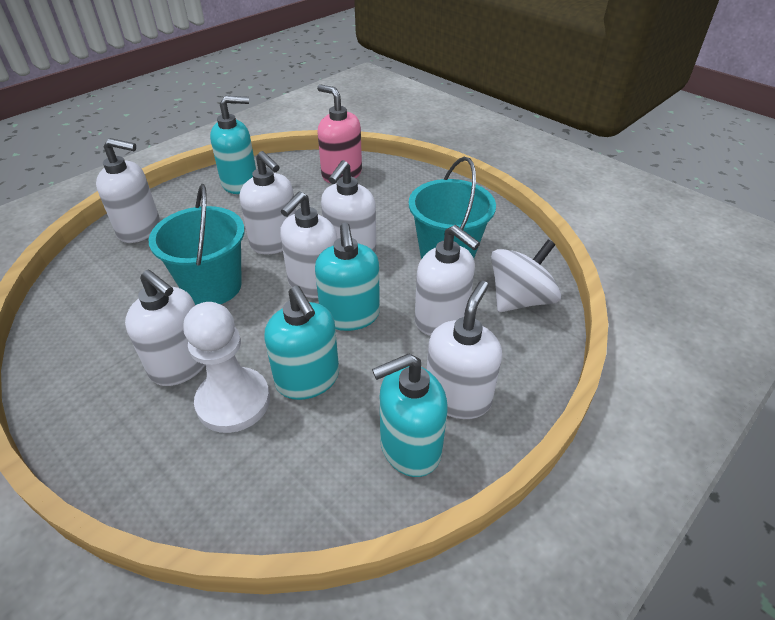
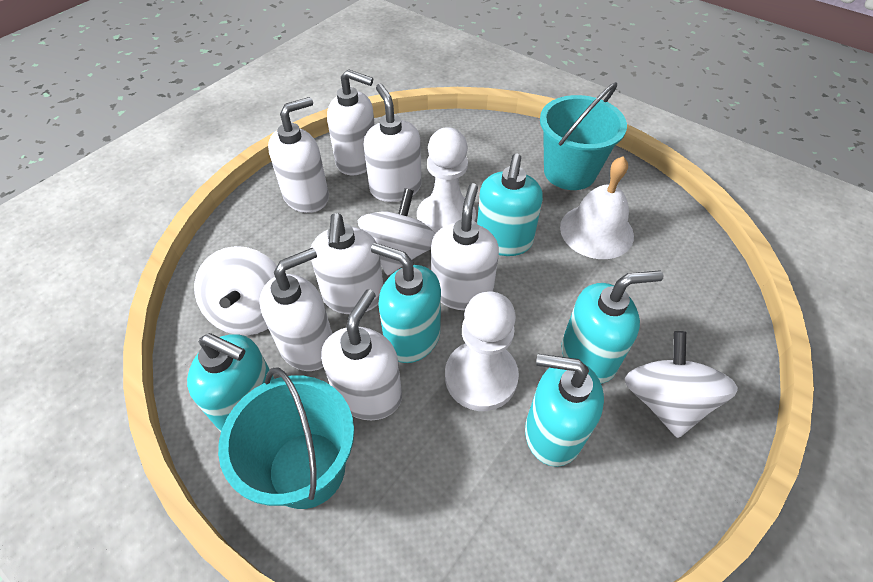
pink soap dispenser: 1 -> 0
turquoise soap dispenser: 4 -> 5
white bell: 0 -> 1
white pawn: 1 -> 2
white spinning top: 1 -> 3

